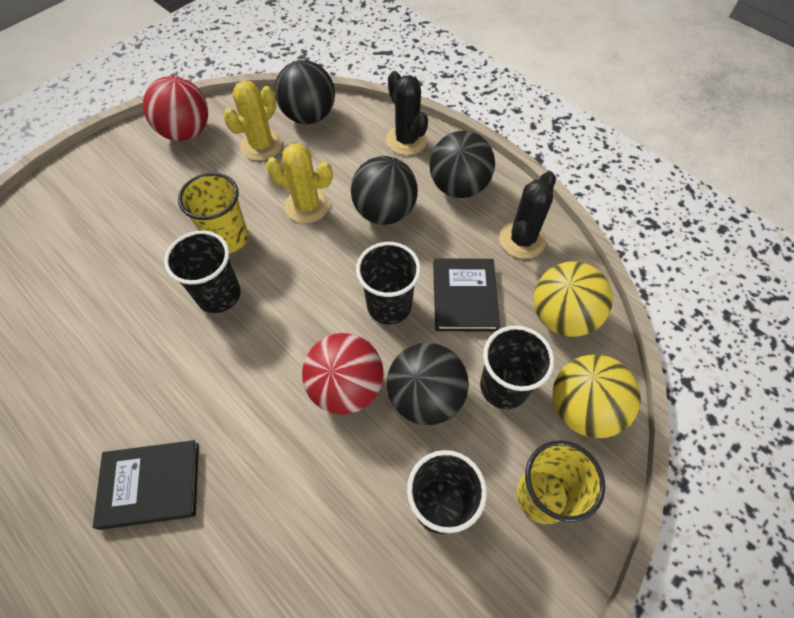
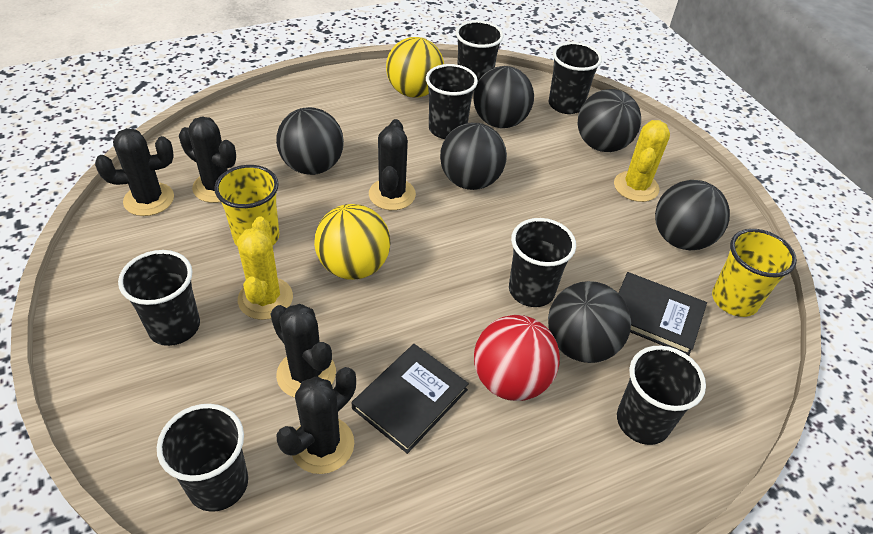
black ball: 4 -> 6
black cactus: 2 -> 5
black cup: 4 -> 7
red ball: 2 -> 1

